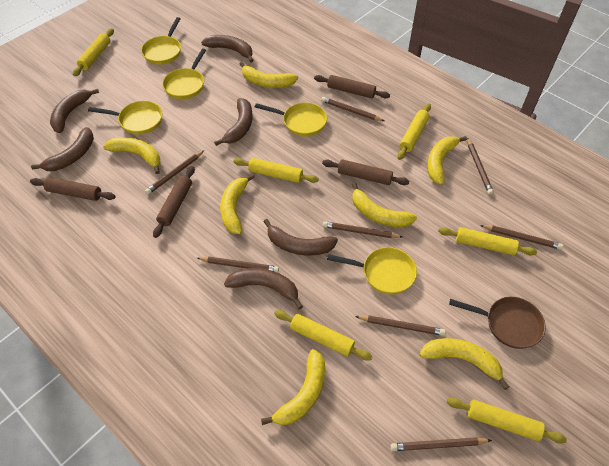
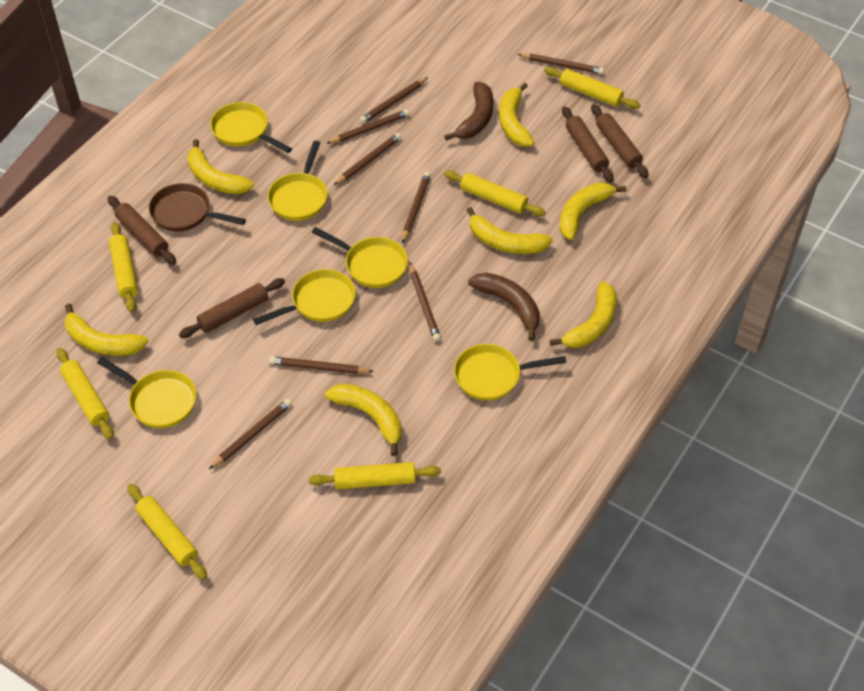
brown banana: 6 -> 2
yellow pan: 5 -> 6

